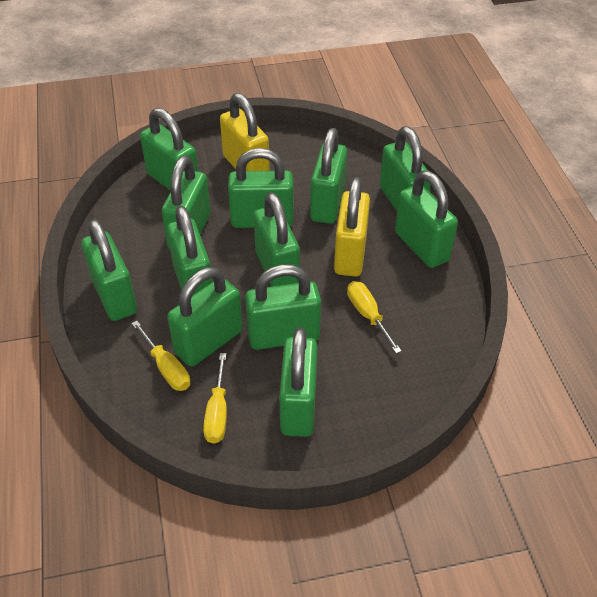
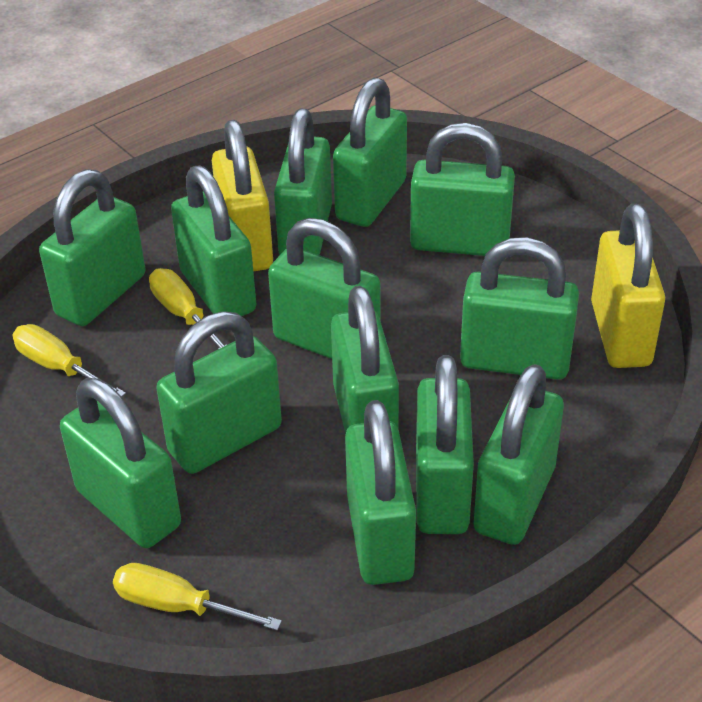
green padlock: 12 -> 13

